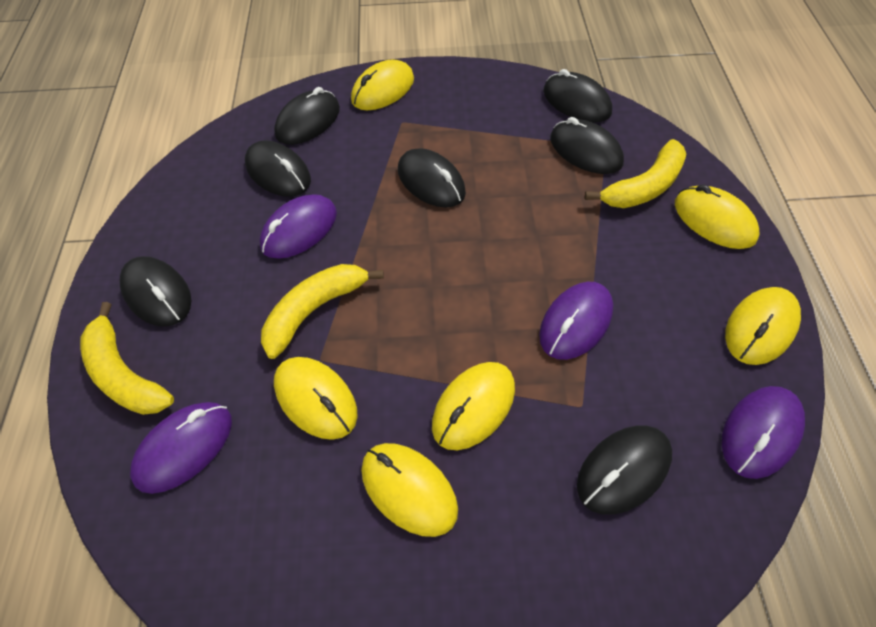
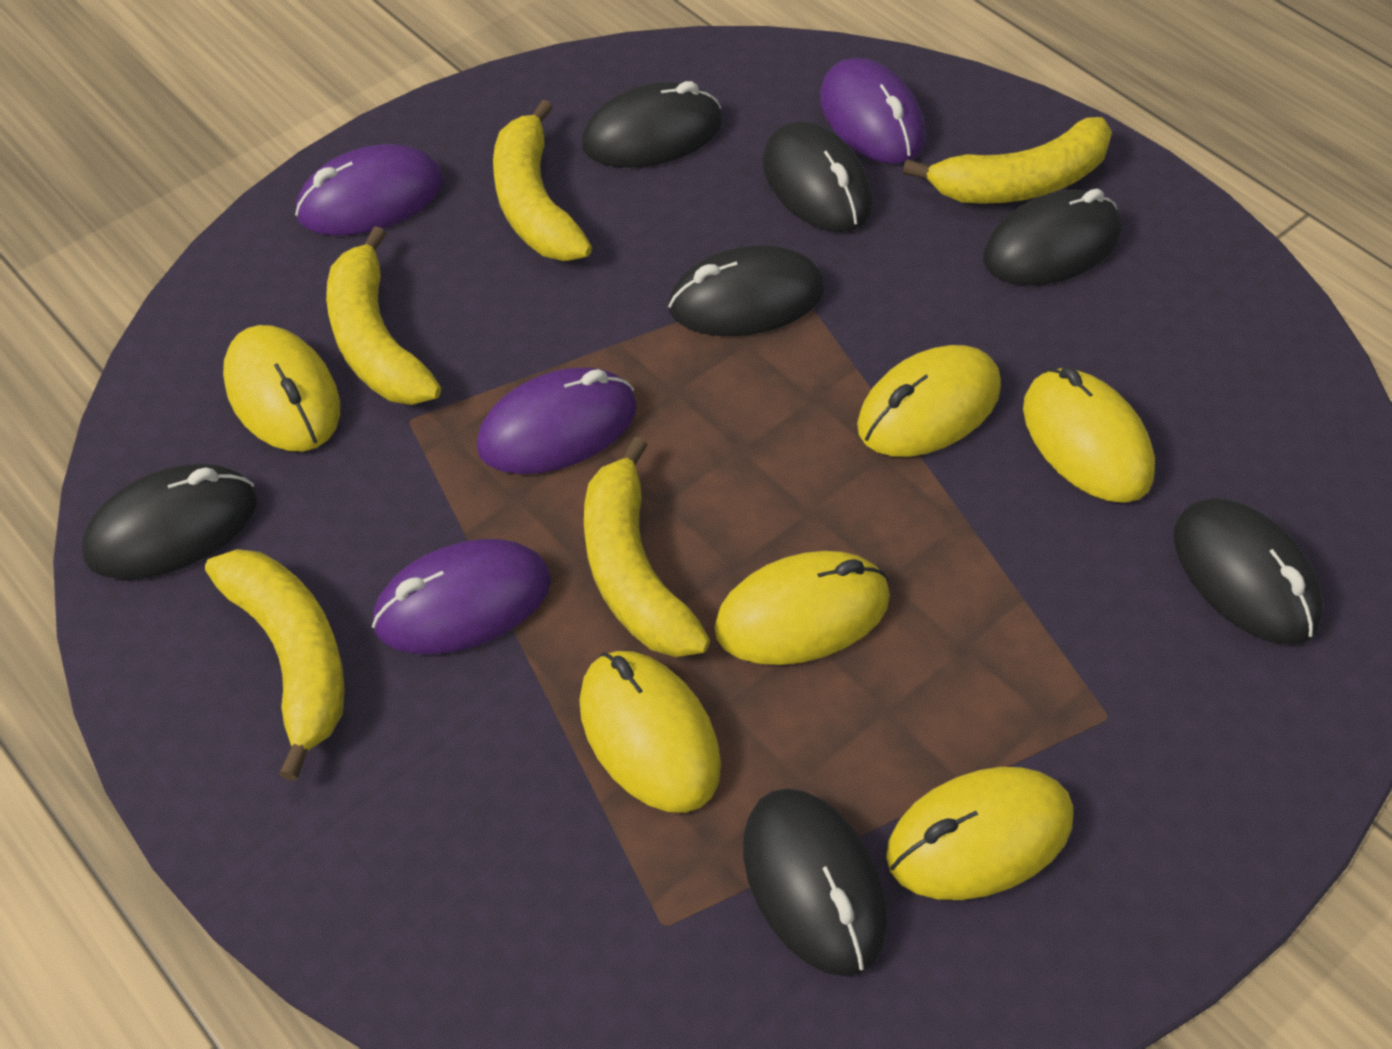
yellow banana: 3 -> 5

